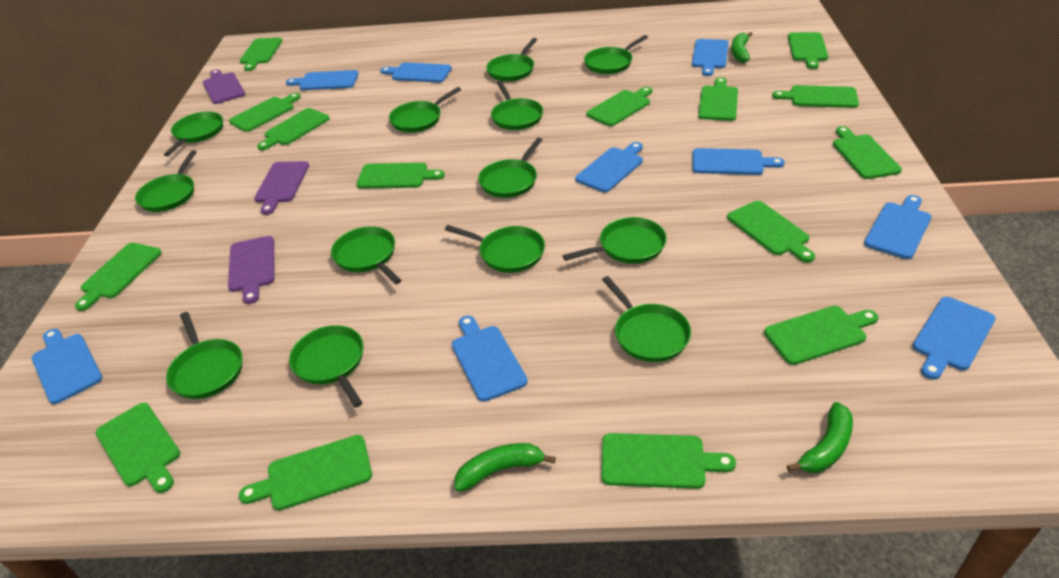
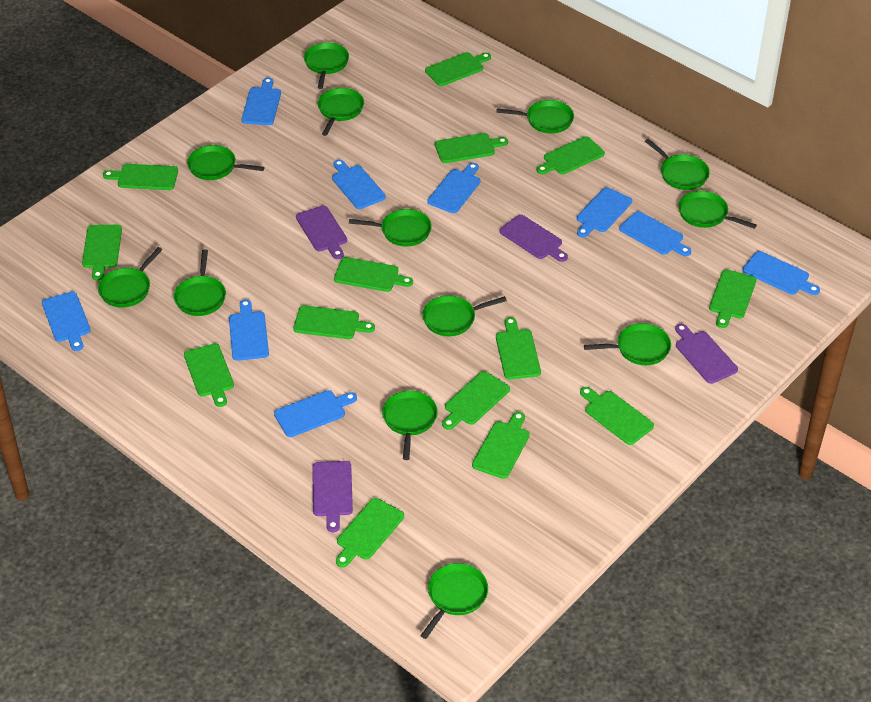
green banana: 3 -> 0
green cutting board: 15 -> 14
purple cutting board: 3 -> 4

